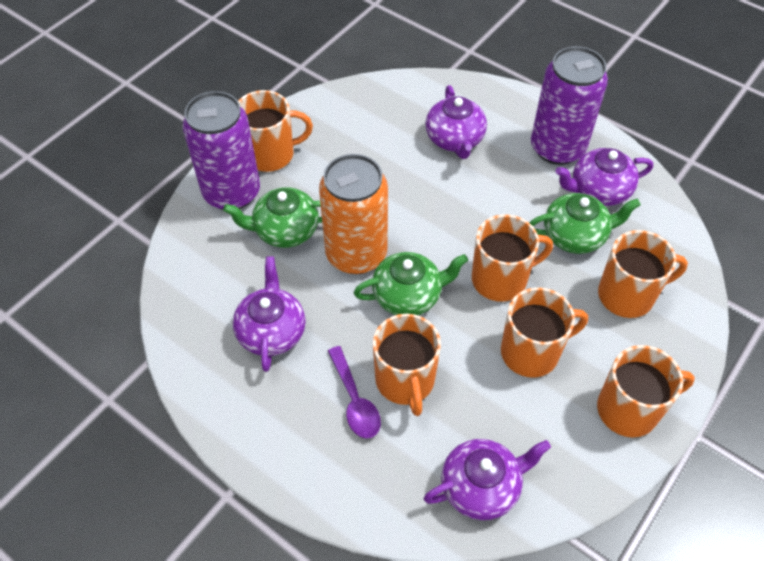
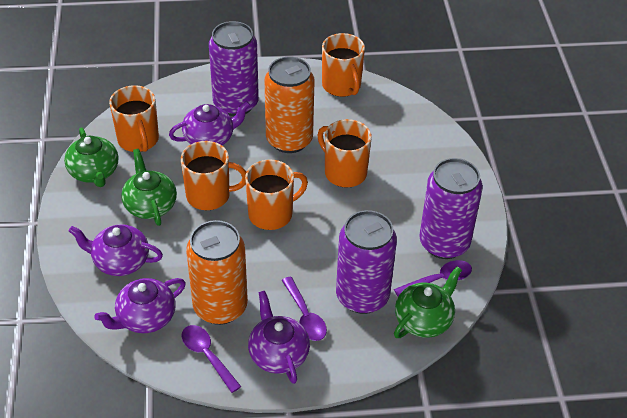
orange can: 1 -> 2
orange mug: 6 -> 5
purple can: 2 -> 3
purple spoon: 1 -> 3

